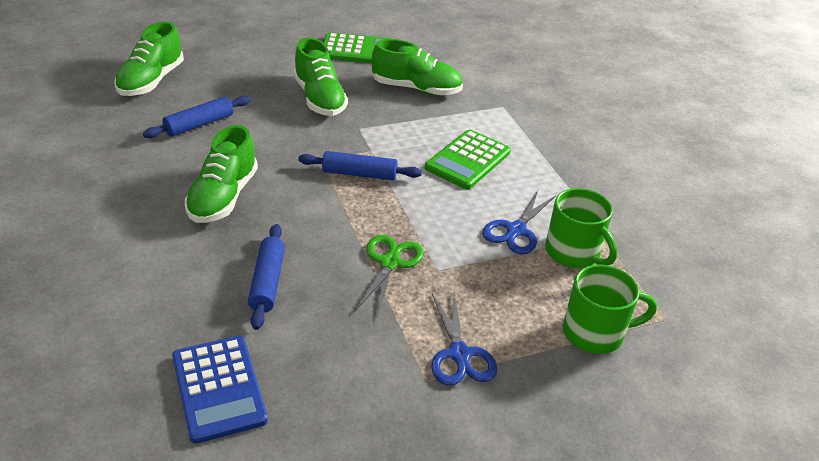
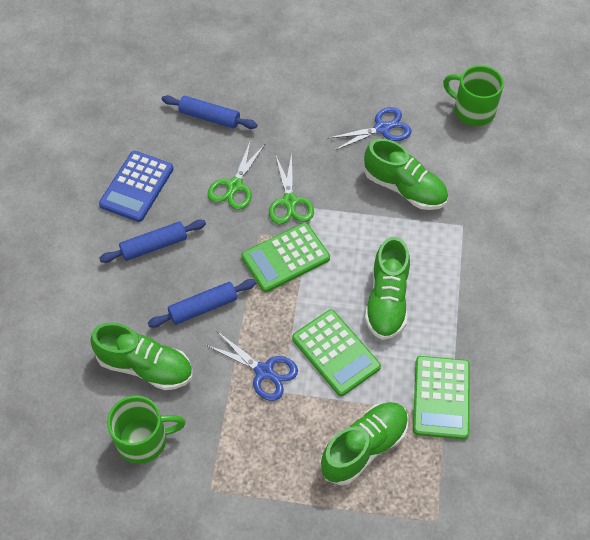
green calculator: 2 -> 3
green scissors: 1 -> 2

